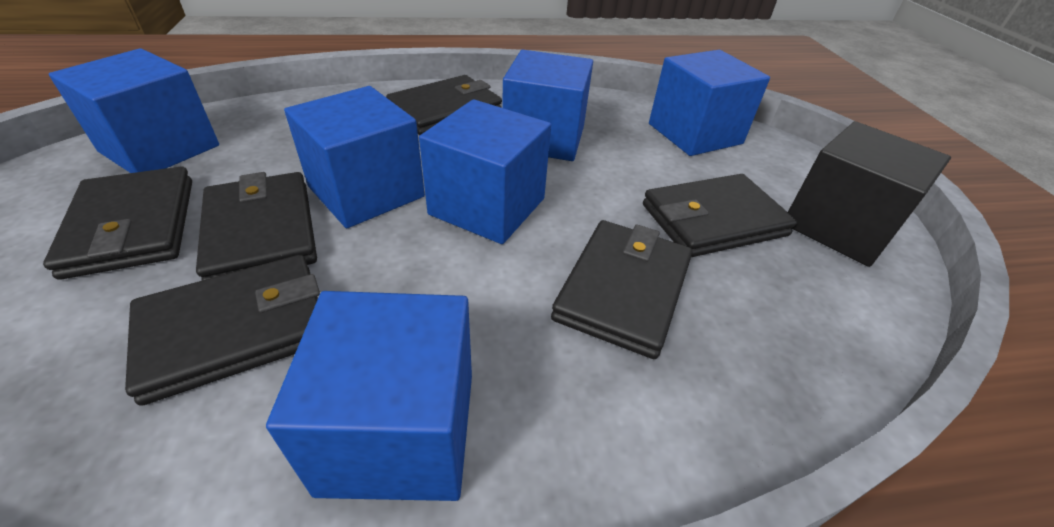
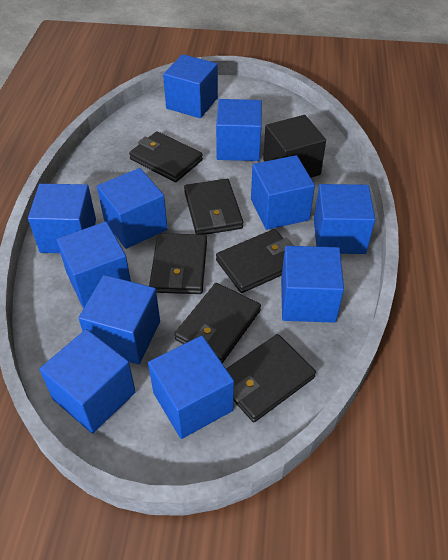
blue cube: 6 -> 11

